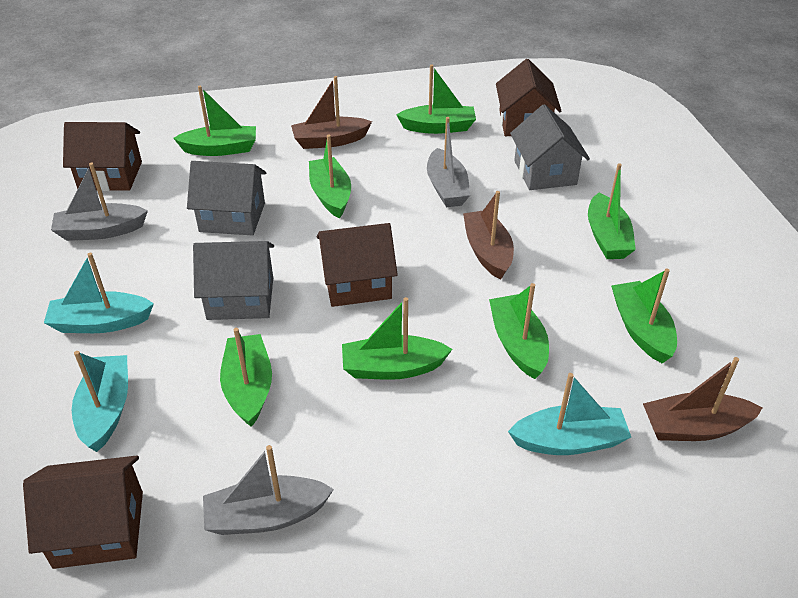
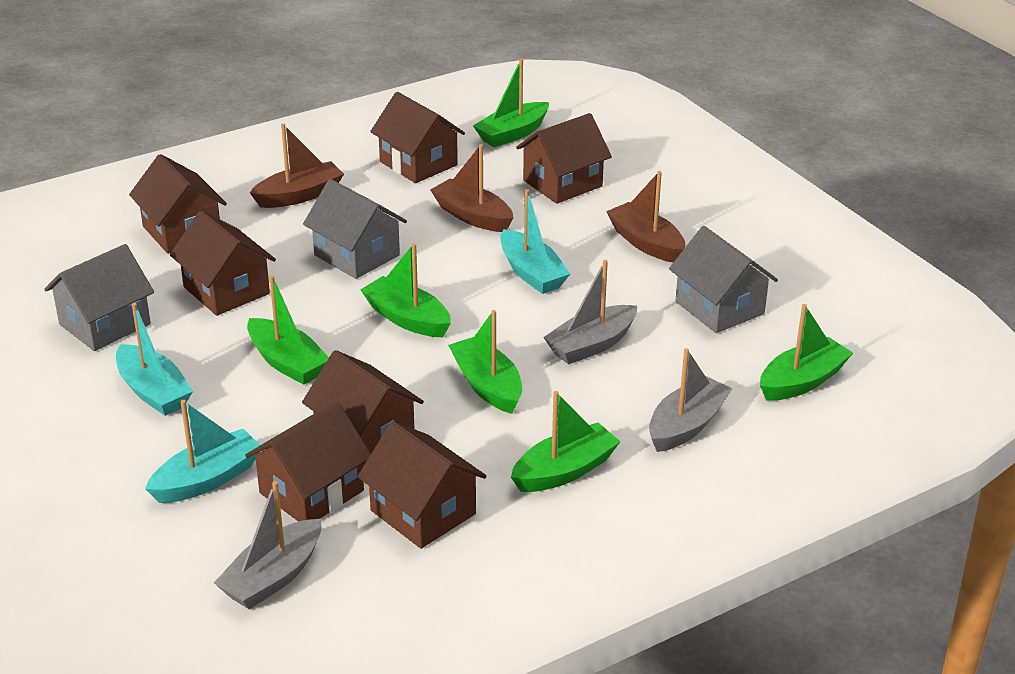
brown house: 4 -> 7
green boat: 8 -> 6

